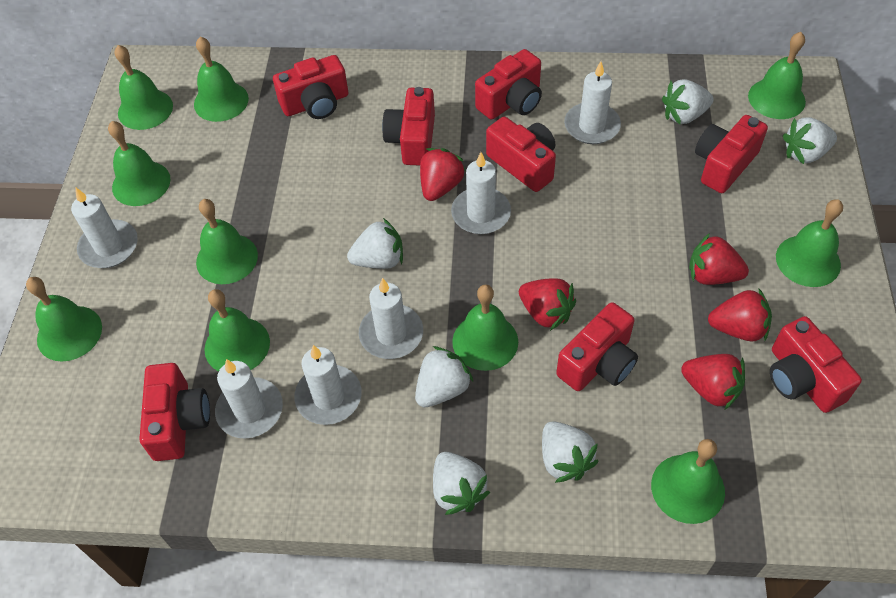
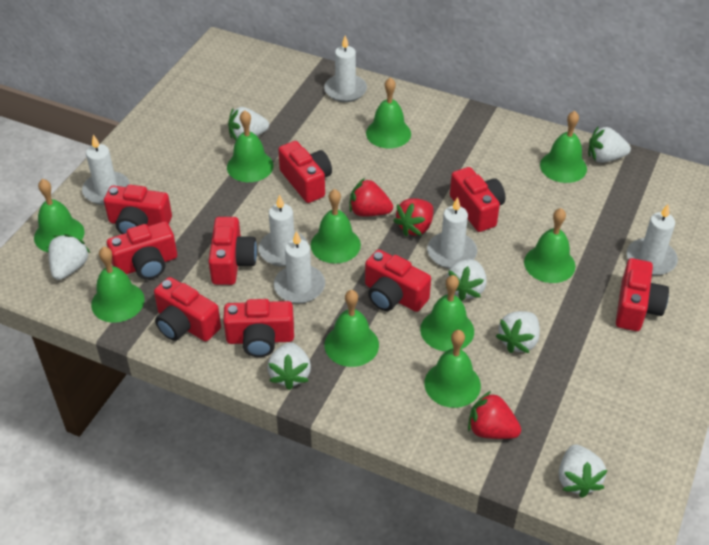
red camera: 8 -> 9
red strawberry: 5 -> 3
white strawberry: 6 -> 7

